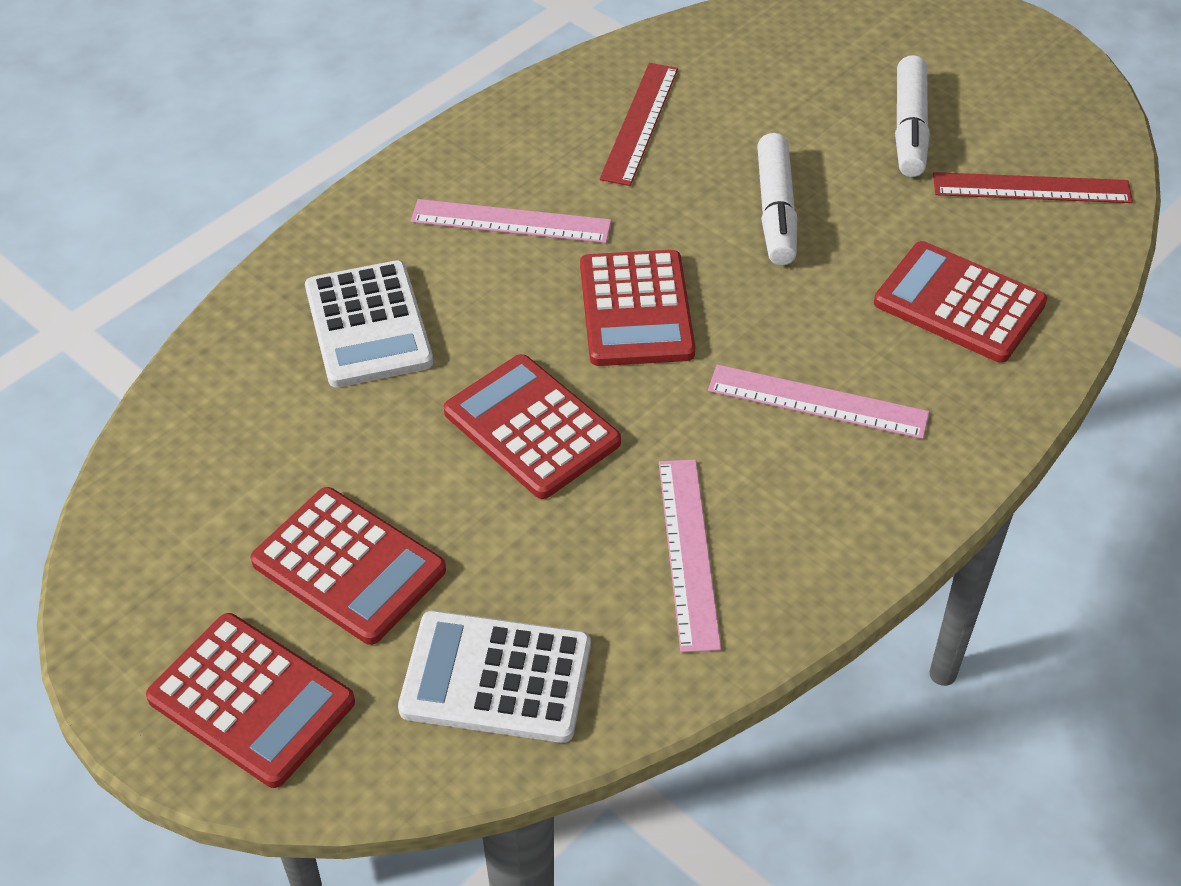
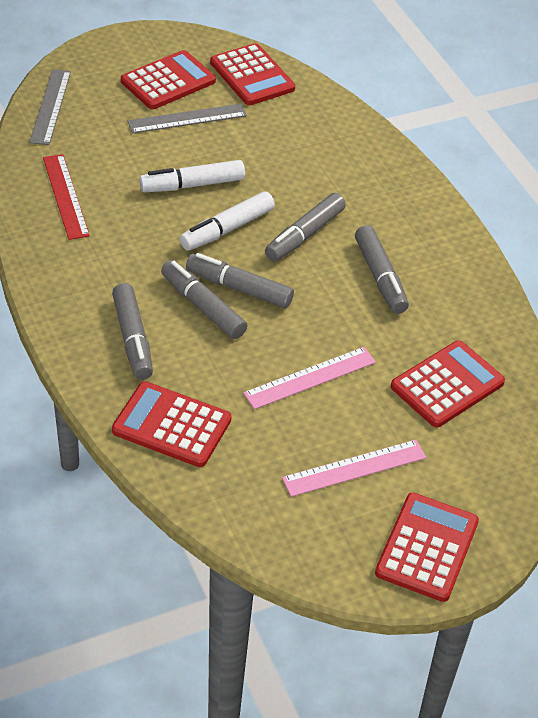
grey marker: 0 -> 5
grey ruler: 0 -> 2
pink ruler: 3 -> 2
red ruler: 2 -> 1
white calculator: 2 -> 0

